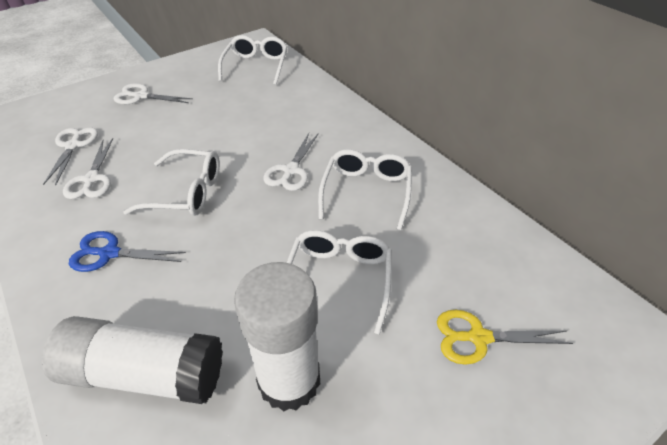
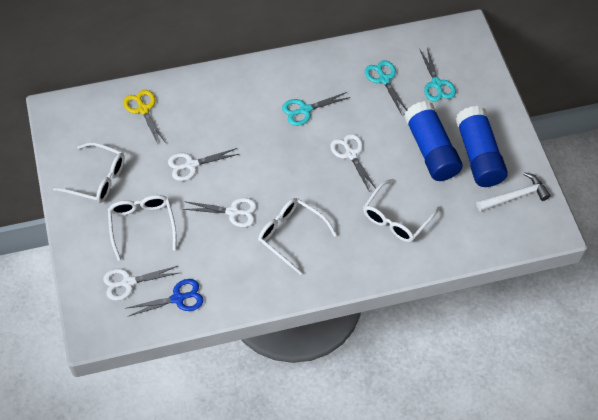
blue glue stick: 0 -> 2
turquoise scissors: 0 -> 3
white glue stick: 2 -> 0
white hammer: 0 -> 1

